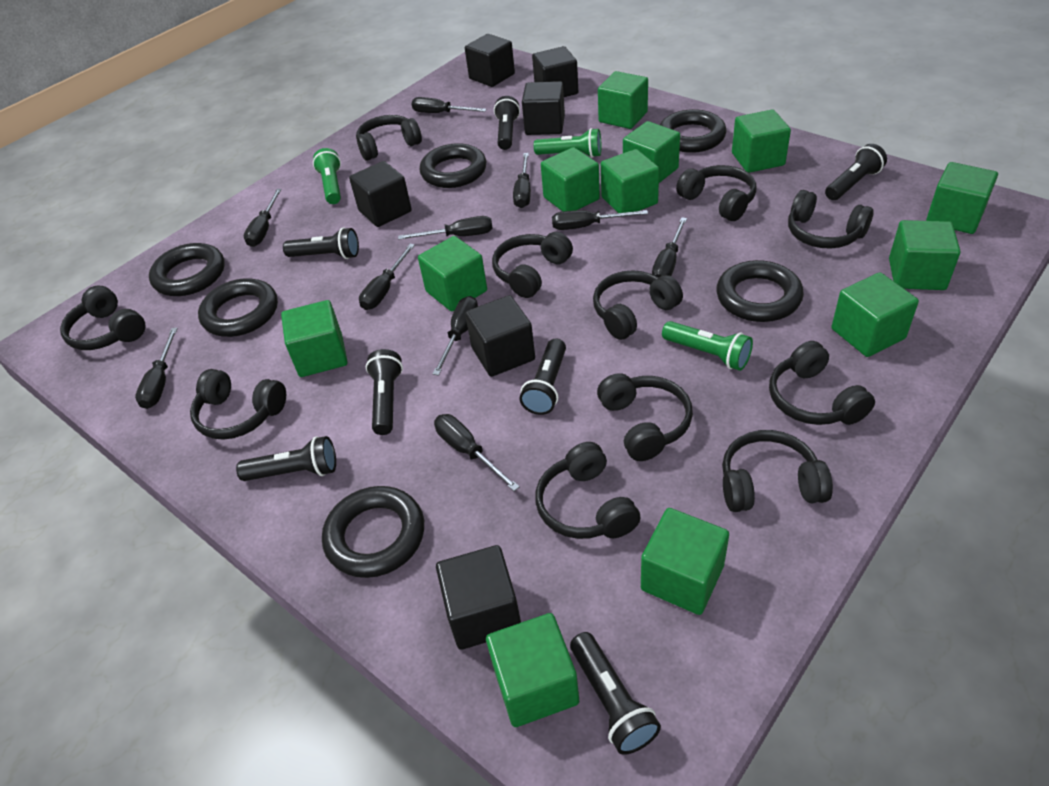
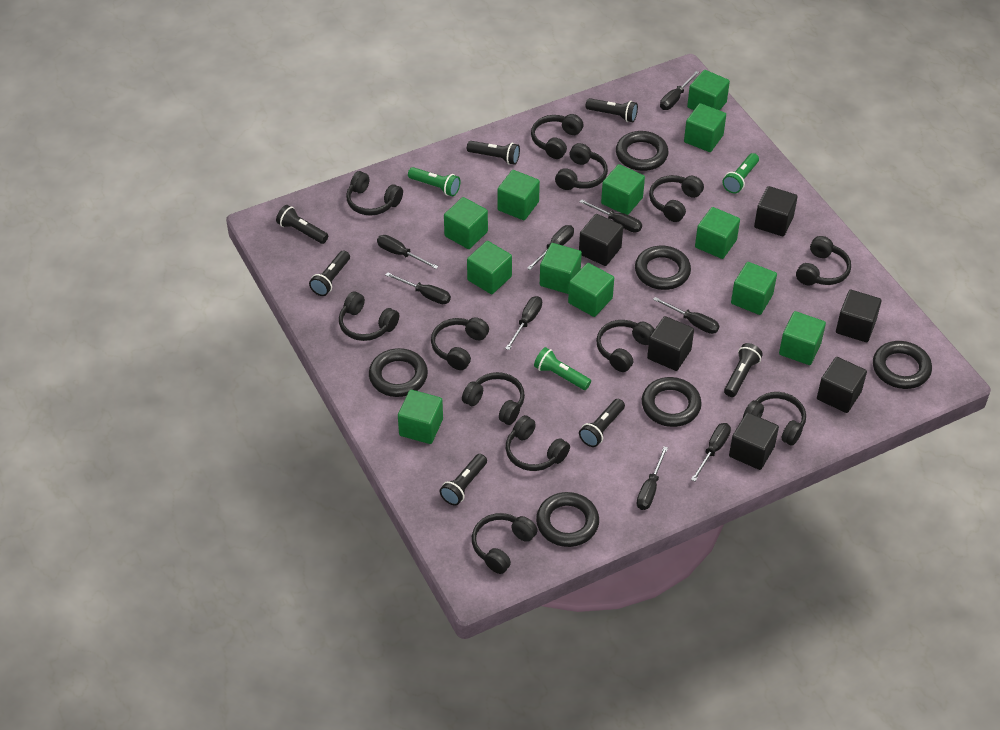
black headphones: 11 -> 12
black screwdriver: 10 -> 9

